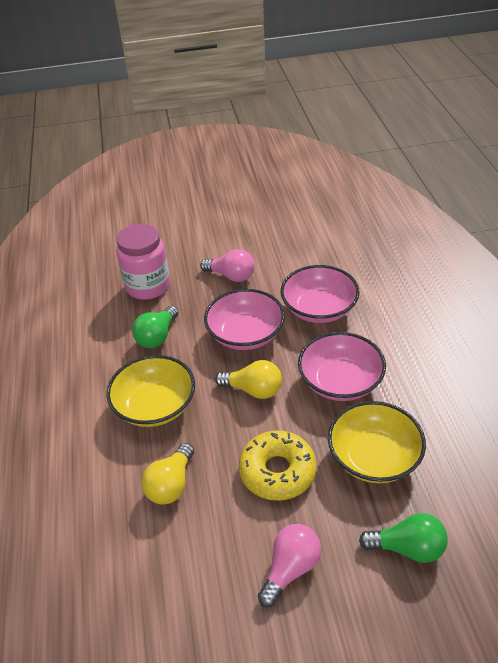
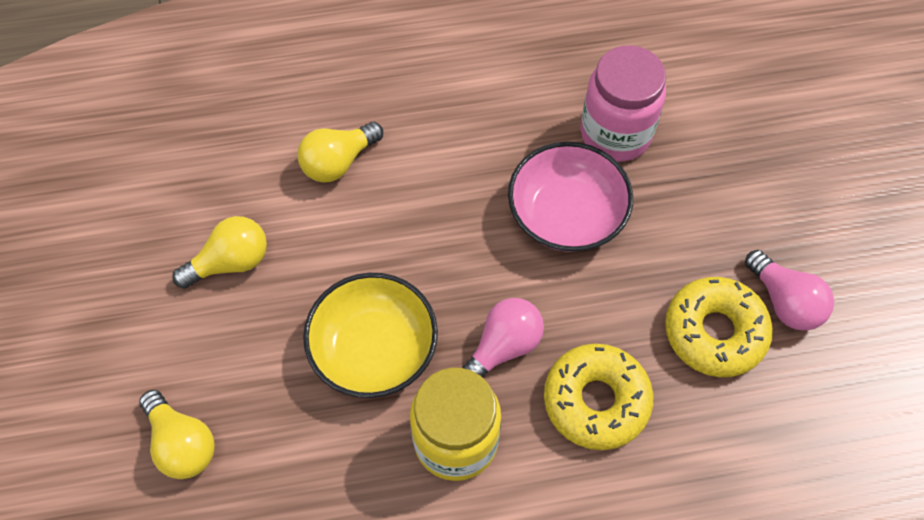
green light bulb: 2 -> 0
pink bowl: 3 -> 1
yellow bowl: 2 -> 1
yellow donut: 1 -> 2
yellow jar: 0 -> 1
yellow light bulb: 2 -> 3

